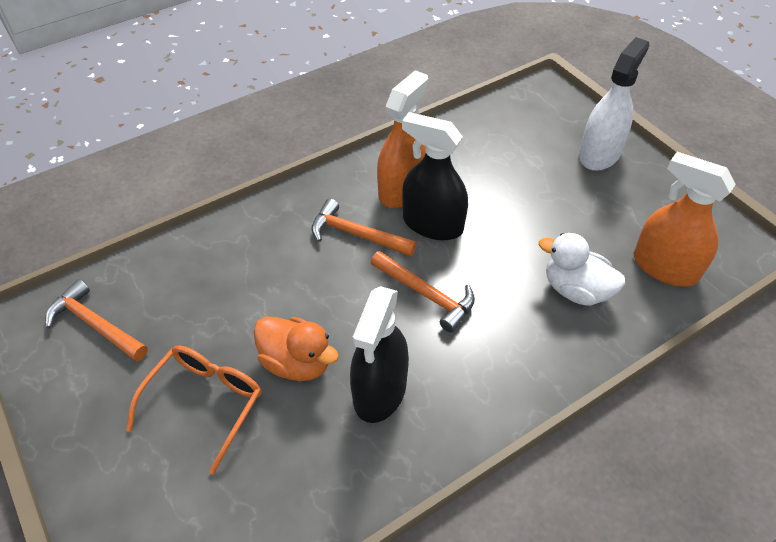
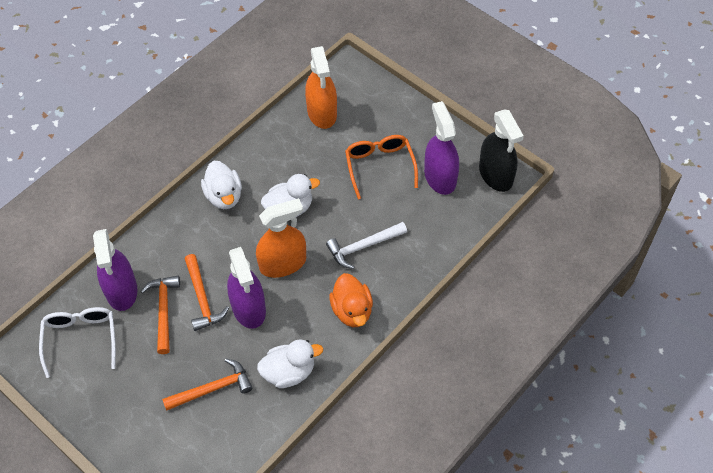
black spray bottle: 2 -> 1
purple spray bottle: 0 -> 3
white duck: 1 -> 3
white glasses: 0 -> 1
white hammer: 0 -> 1
white spray bottle: 1 -> 0

